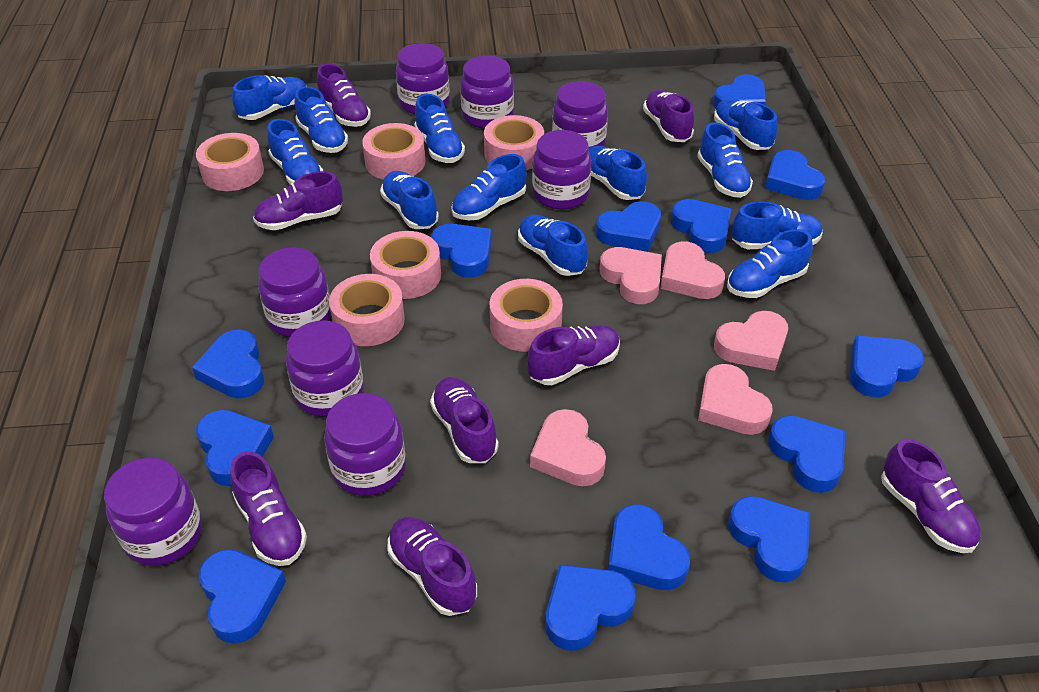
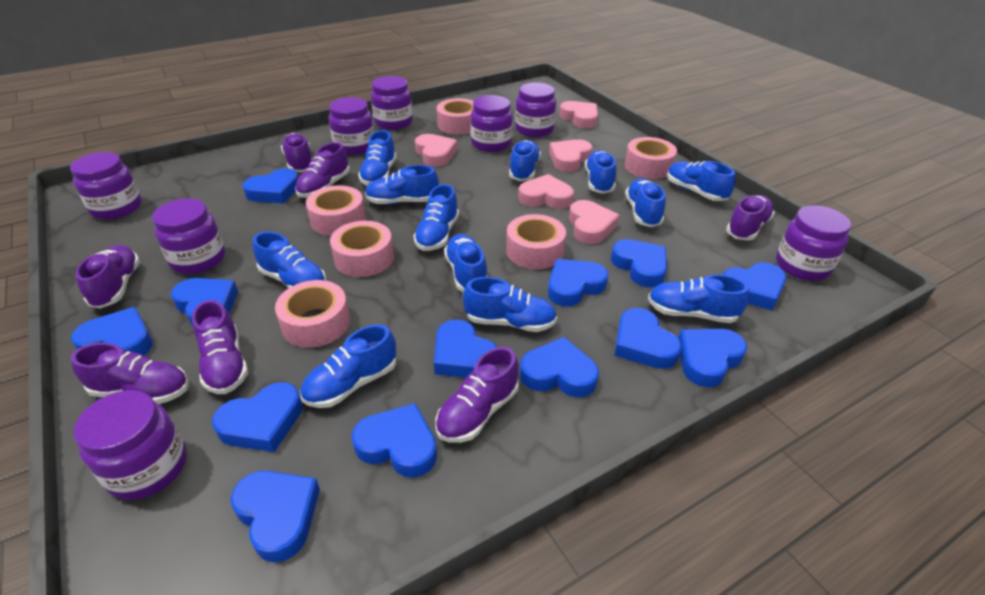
purple shoe: 8 -> 7

